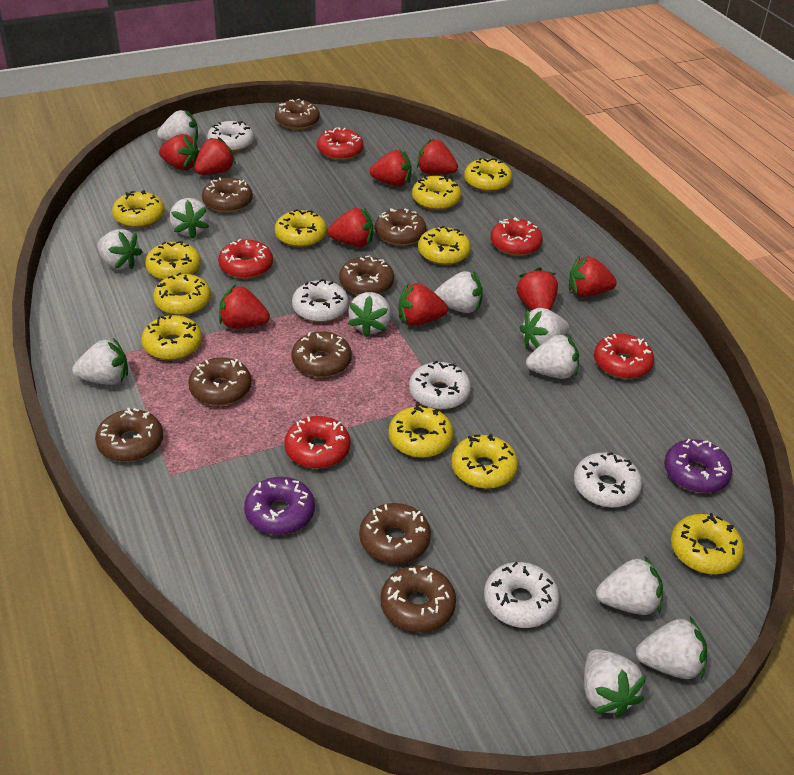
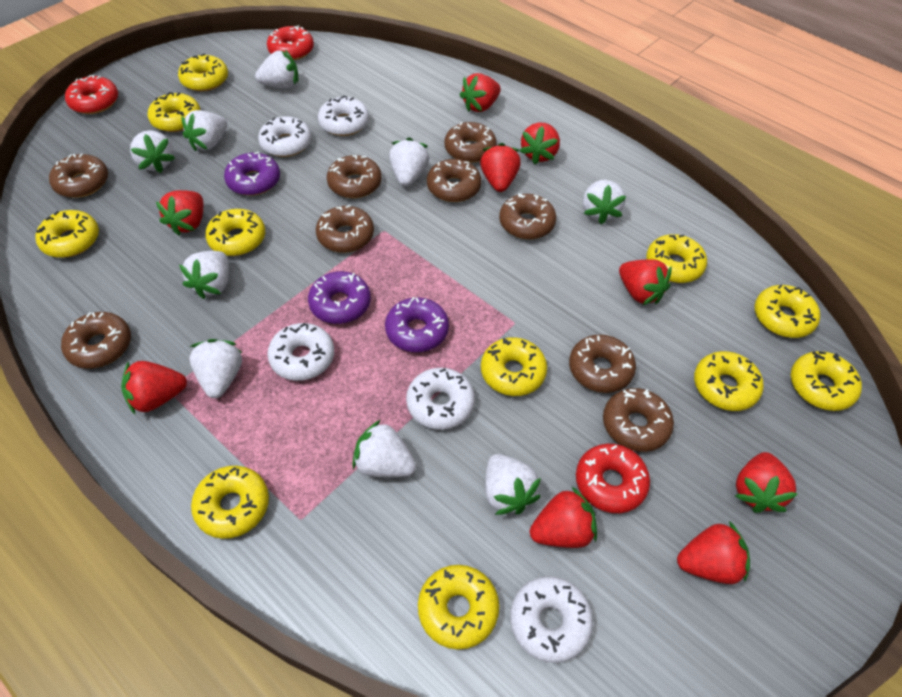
purple donut: 2 -> 3
red donut: 5 -> 3
white strawberry: 11 -> 9

